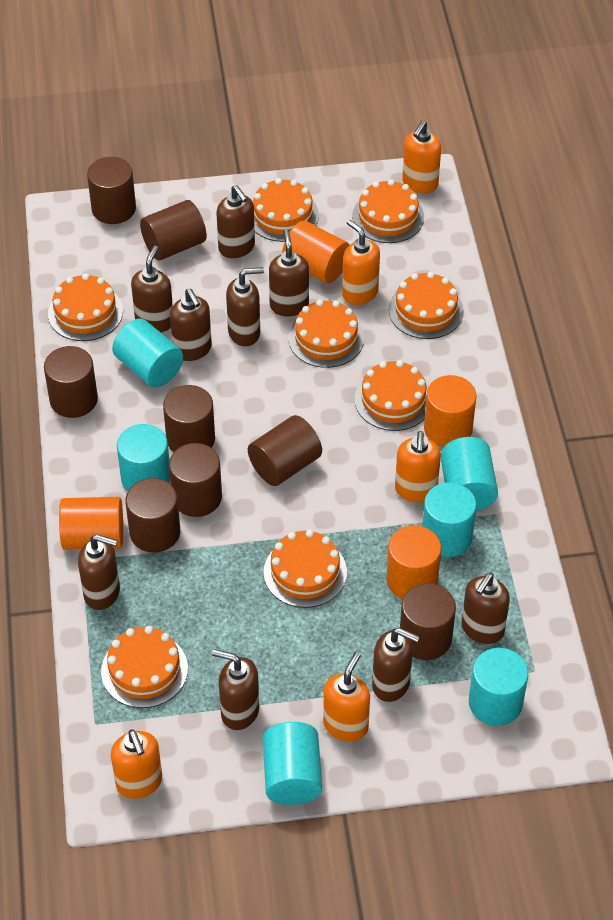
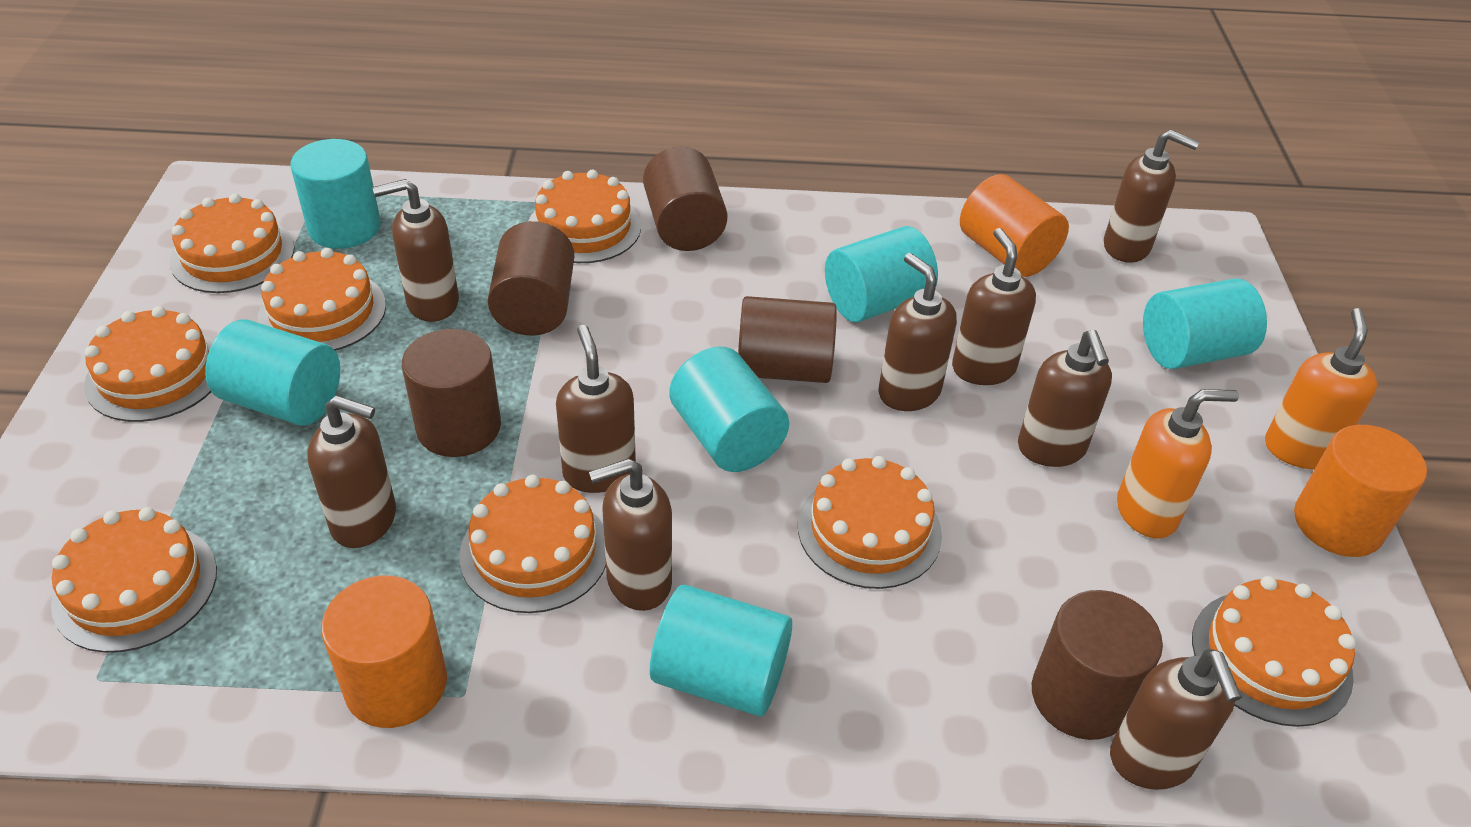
brown cylinder: 8 -> 5
orange cylinder: 4 -> 3
orange soap dispenser: 5 -> 2

